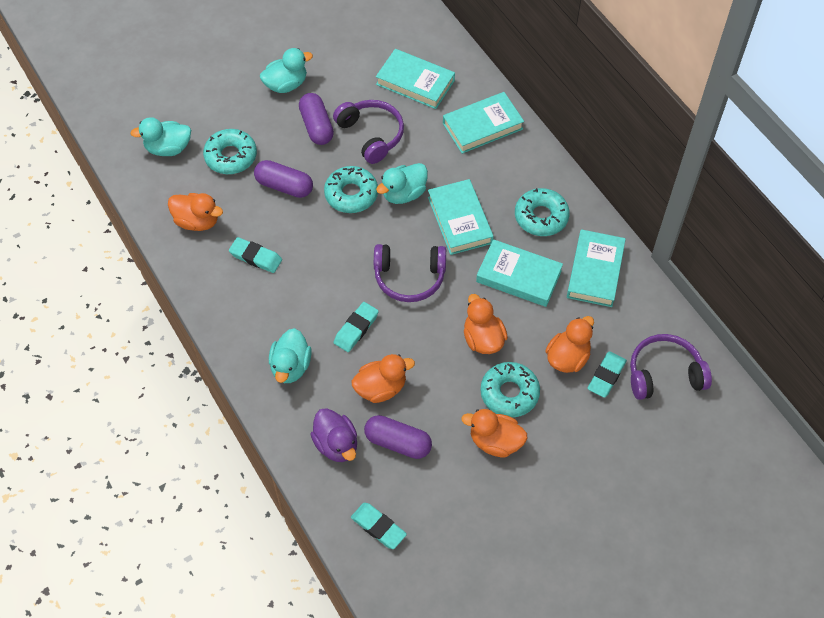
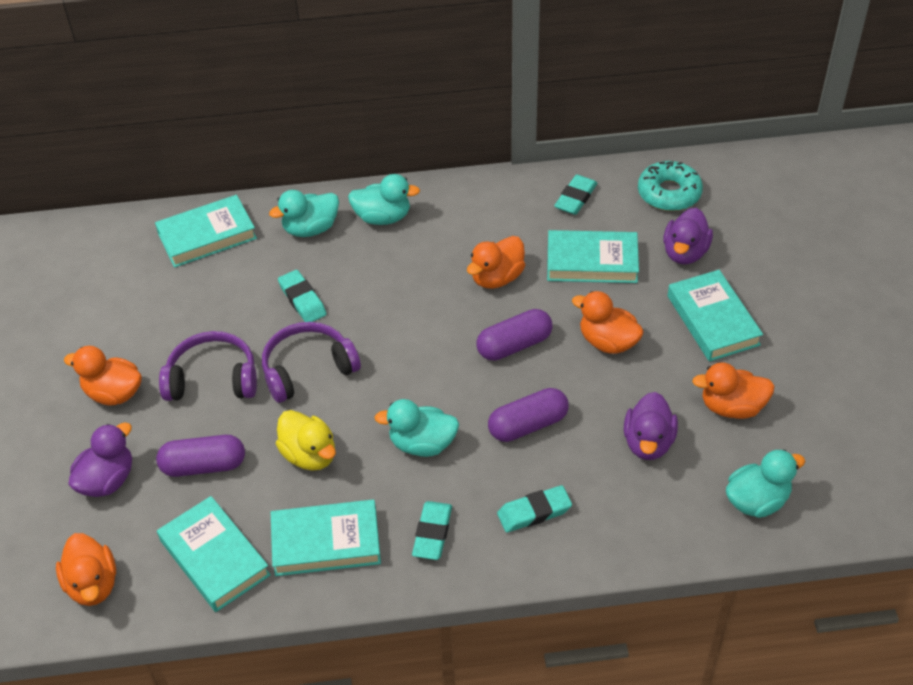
purple duck: 1 -> 3
purple headphones: 3 -> 2
turquoise donut: 4 -> 1
yellow duck: 0 -> 1

